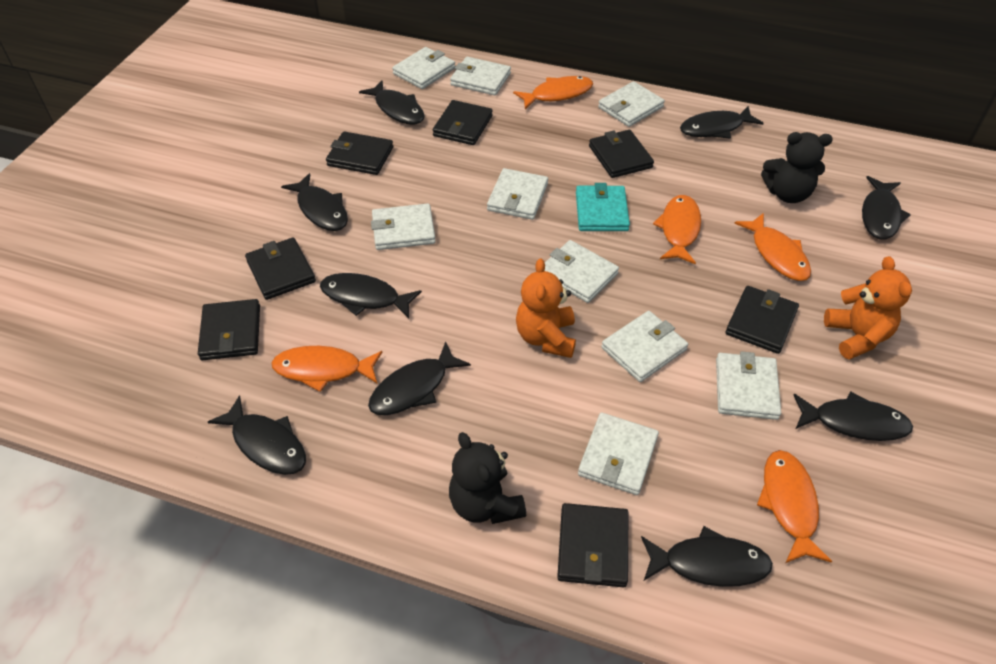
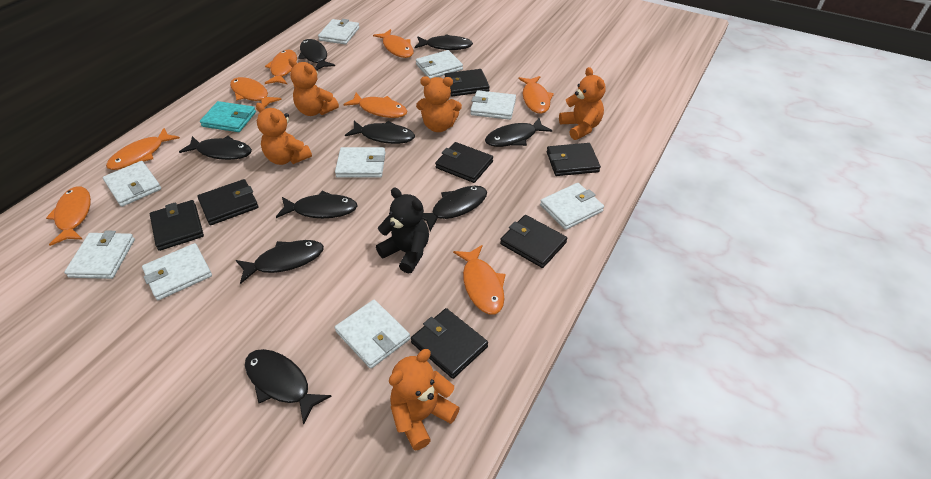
black teddy bear: 2 -> 1
orange fish: 5 -> 8
orange teddy bear: 2 -> 5

